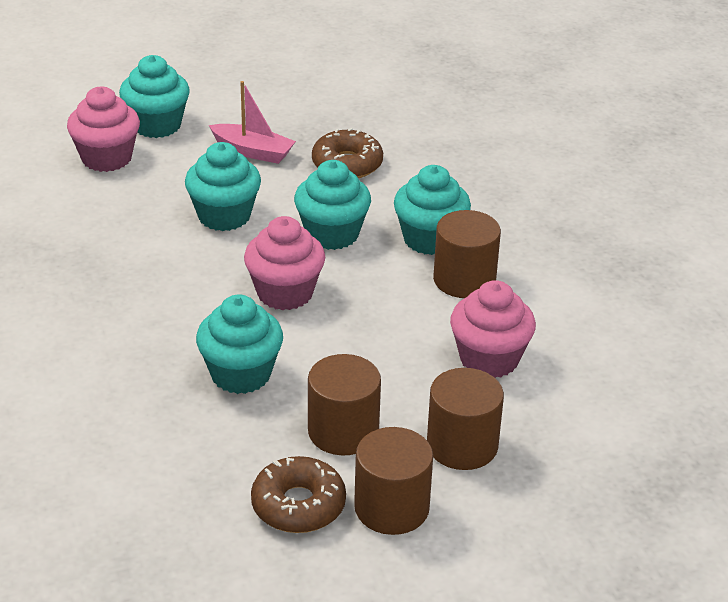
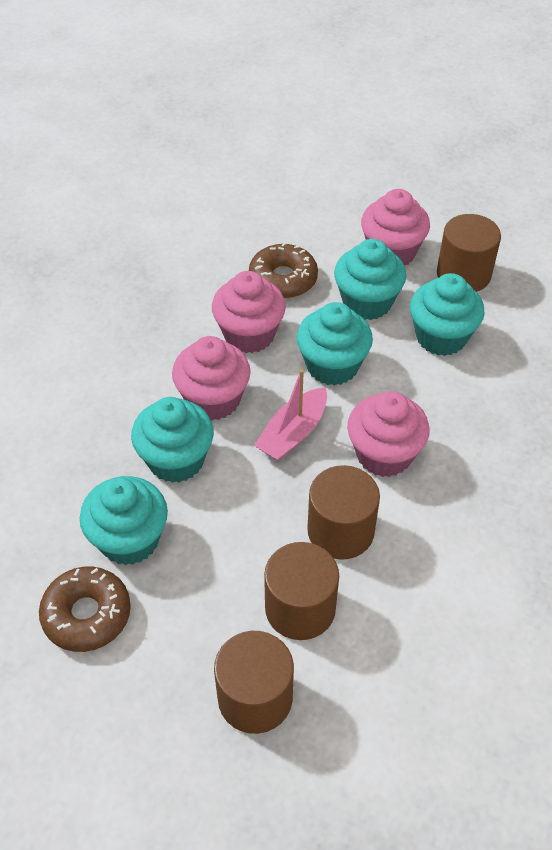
pink cupcake: 3 -> 4

